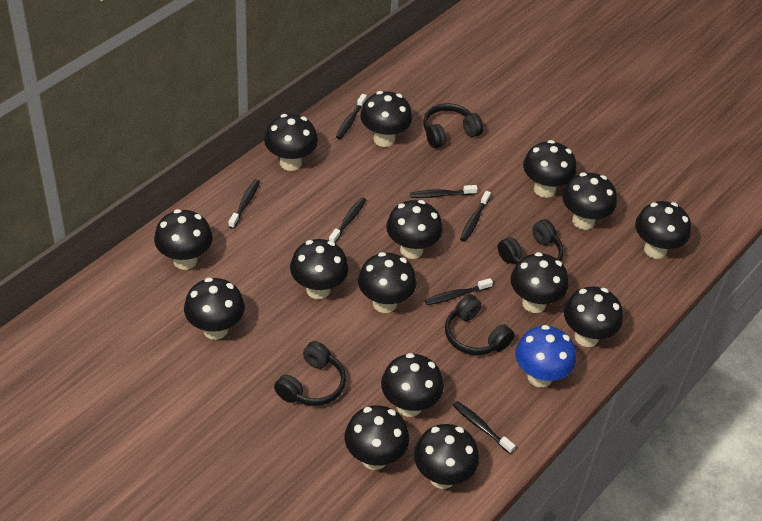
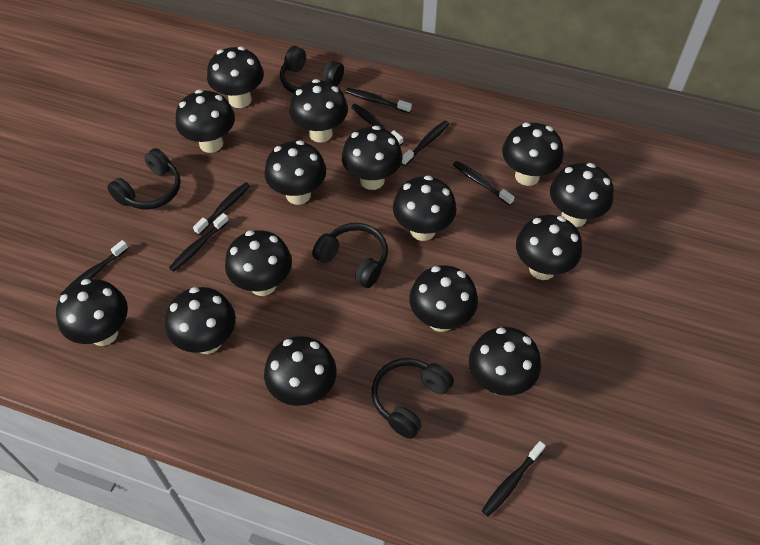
black toothbrush: 7 -> 8
blue mushroom: 1 -> 0

